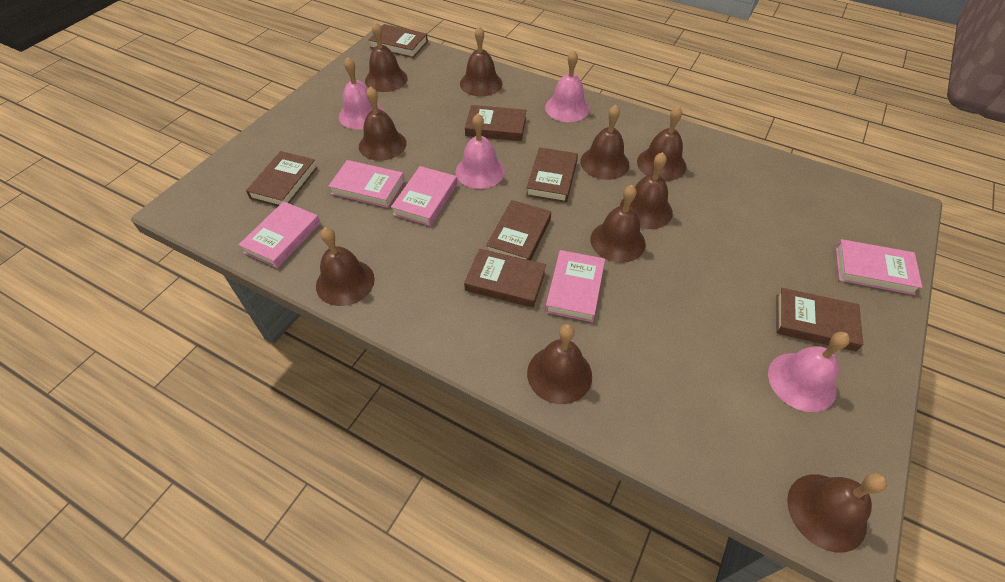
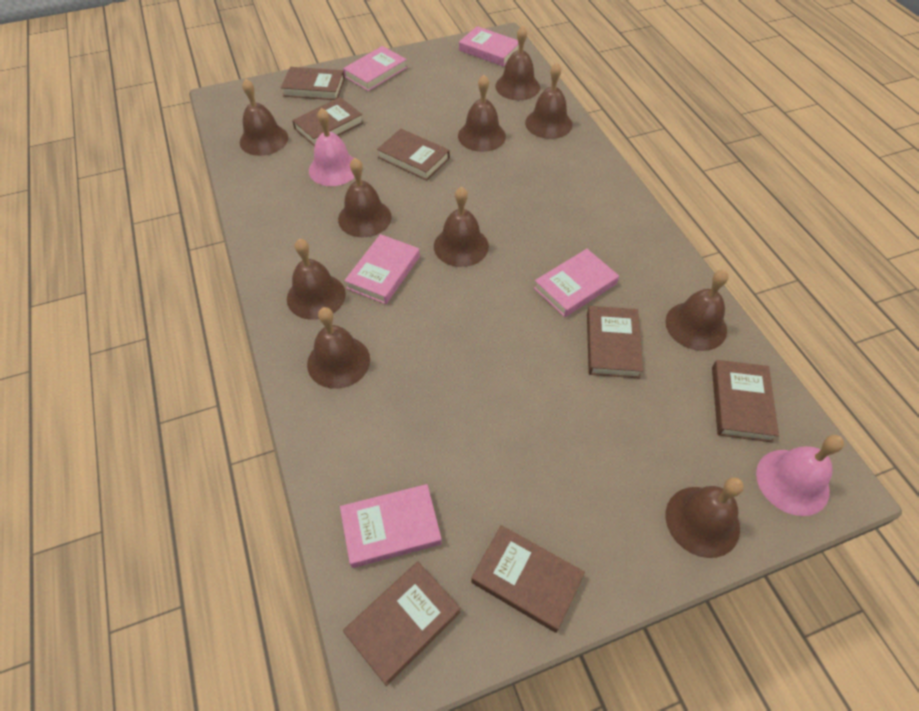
pink bell: 4 -> 2

